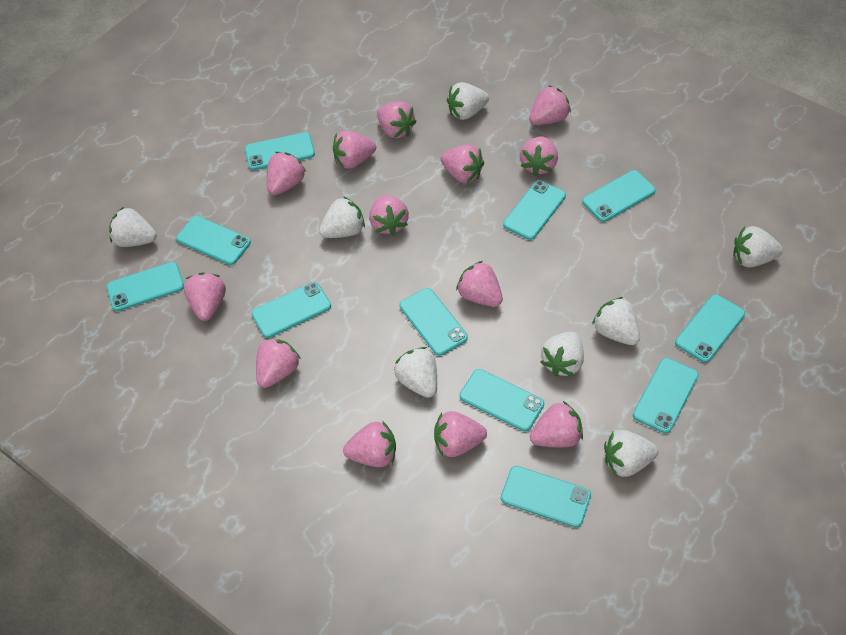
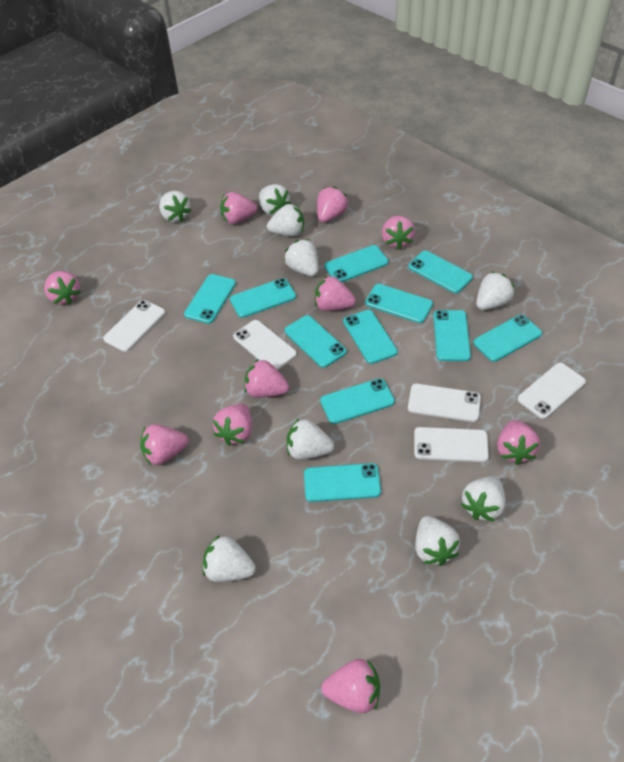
pink strawberry: 13 -> 10
white phone: 0 -> 5
white strawberry: 8 -> 9

